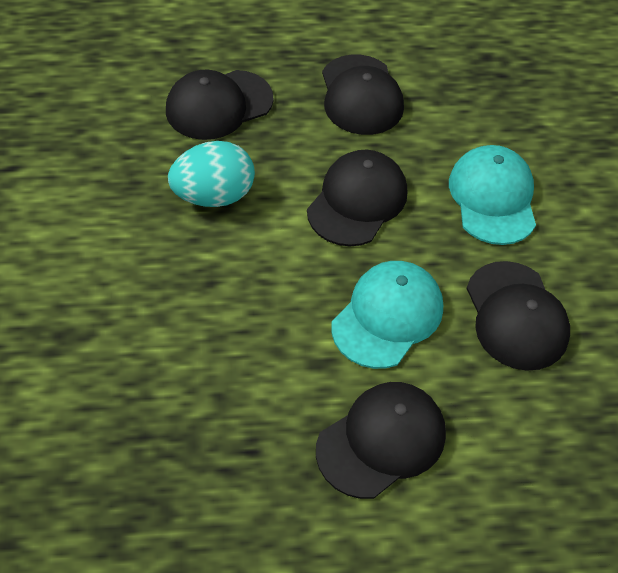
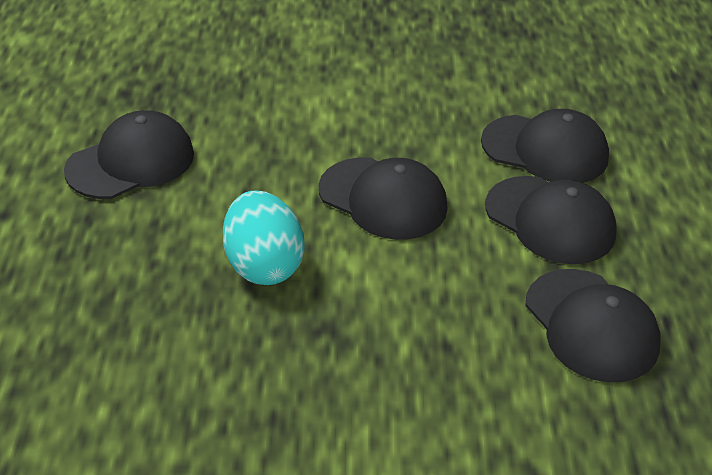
turquoise cap: 2 -> 0

